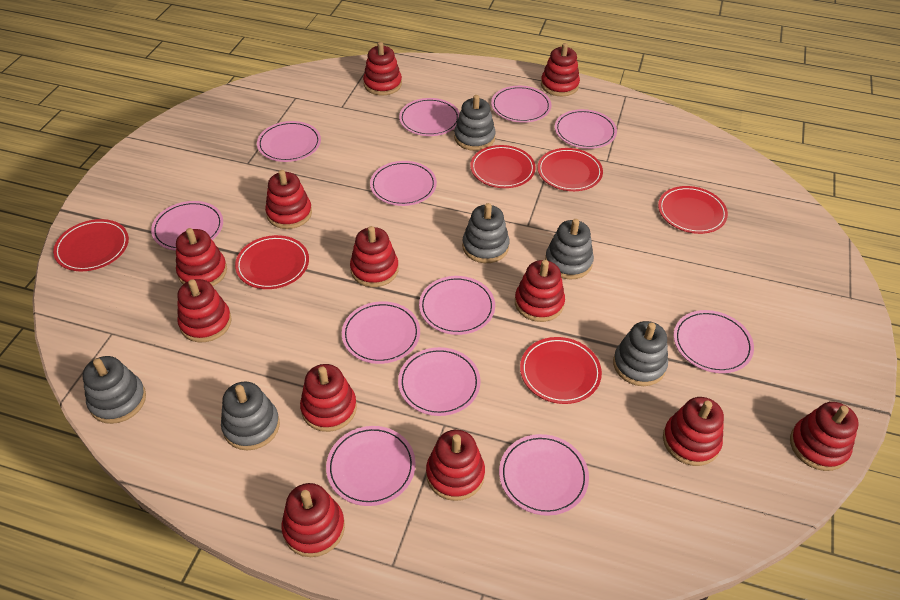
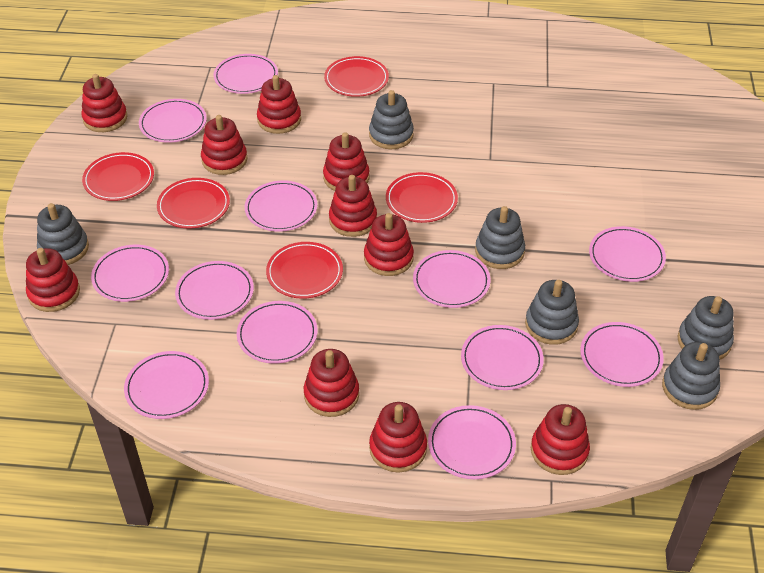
red plate: 6 -> 5
red stacking toy: 12 -> 10

